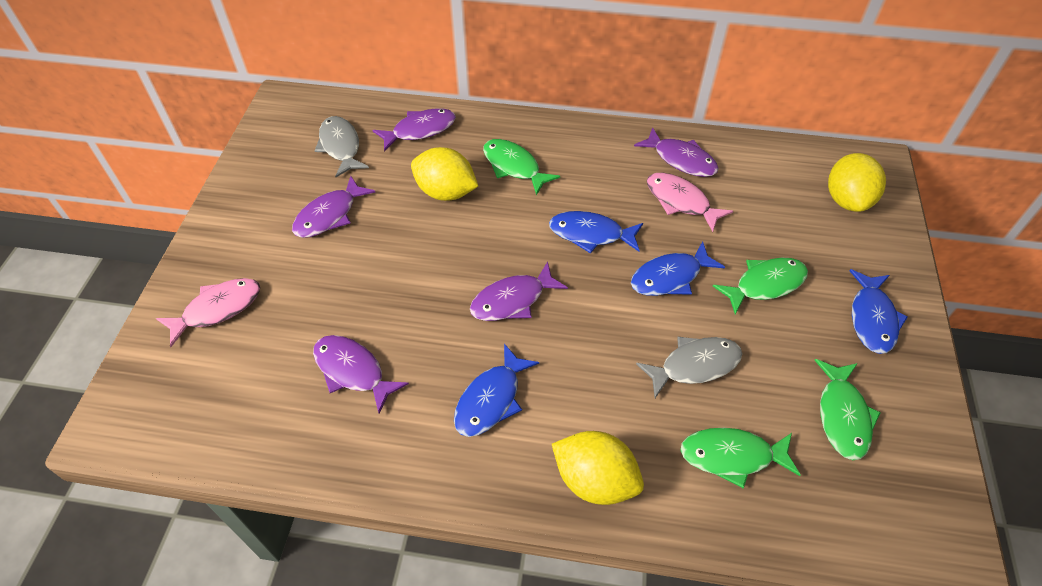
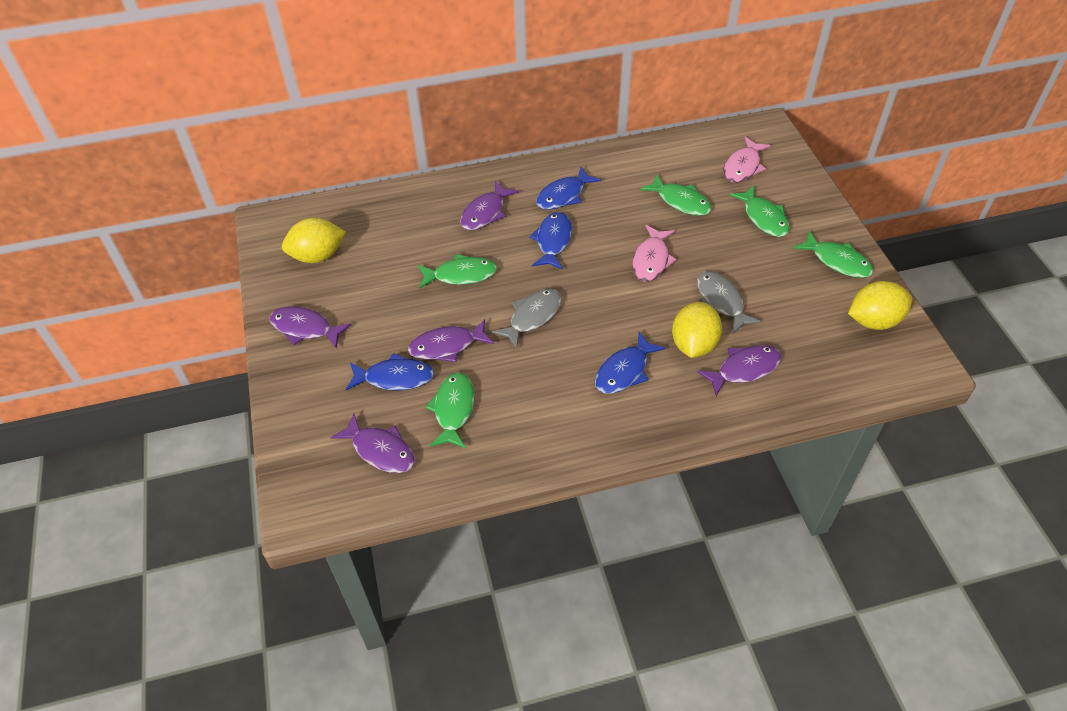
green fish: 4 -> 5

